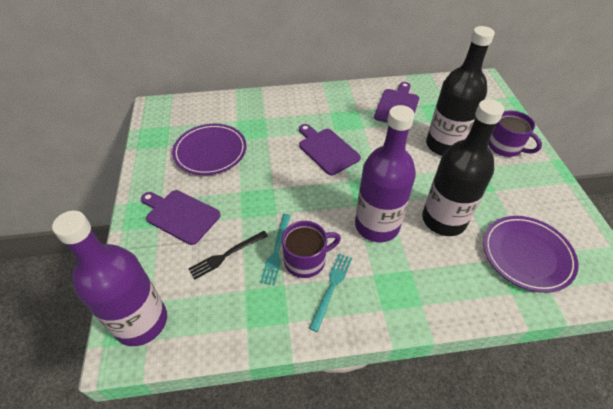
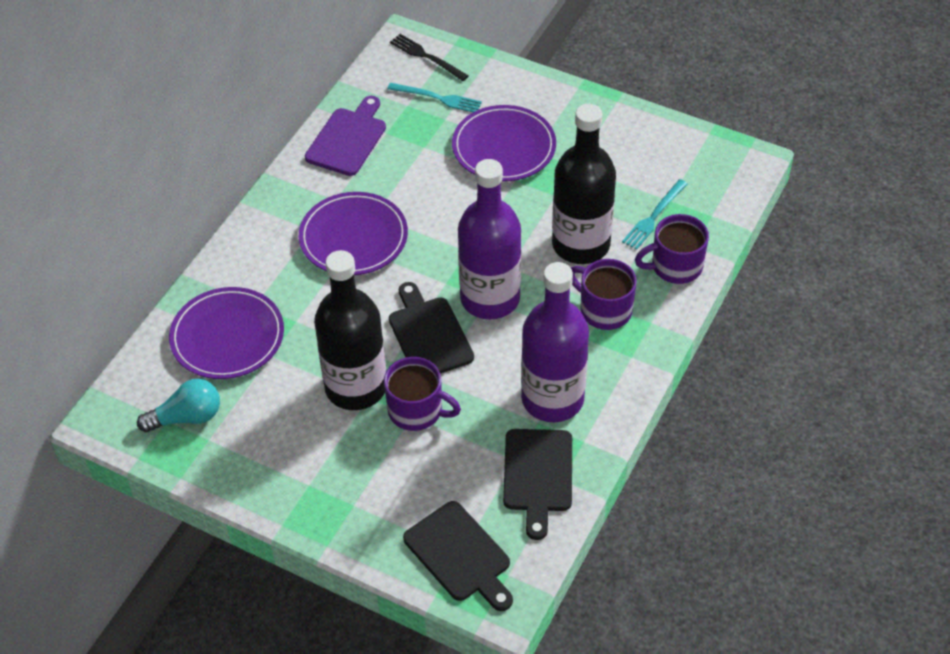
black cutting board: 0 -> 3
purple cutting board: 3 -> 1
purple mug: 2 -> 3
purple plate: 2 -> 3
turquoise light bulb: 0 -> 1

